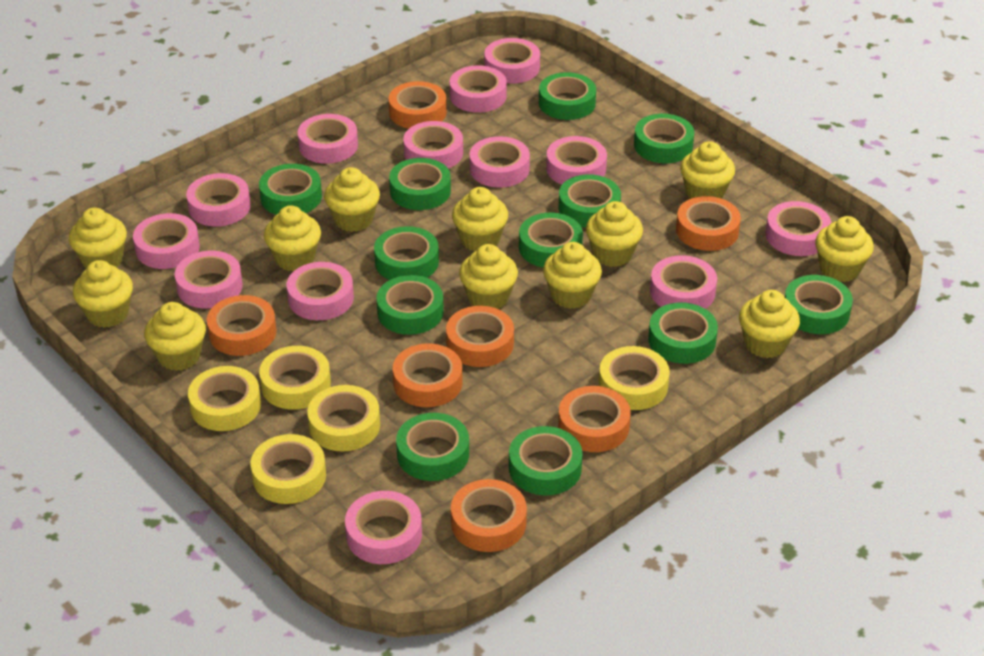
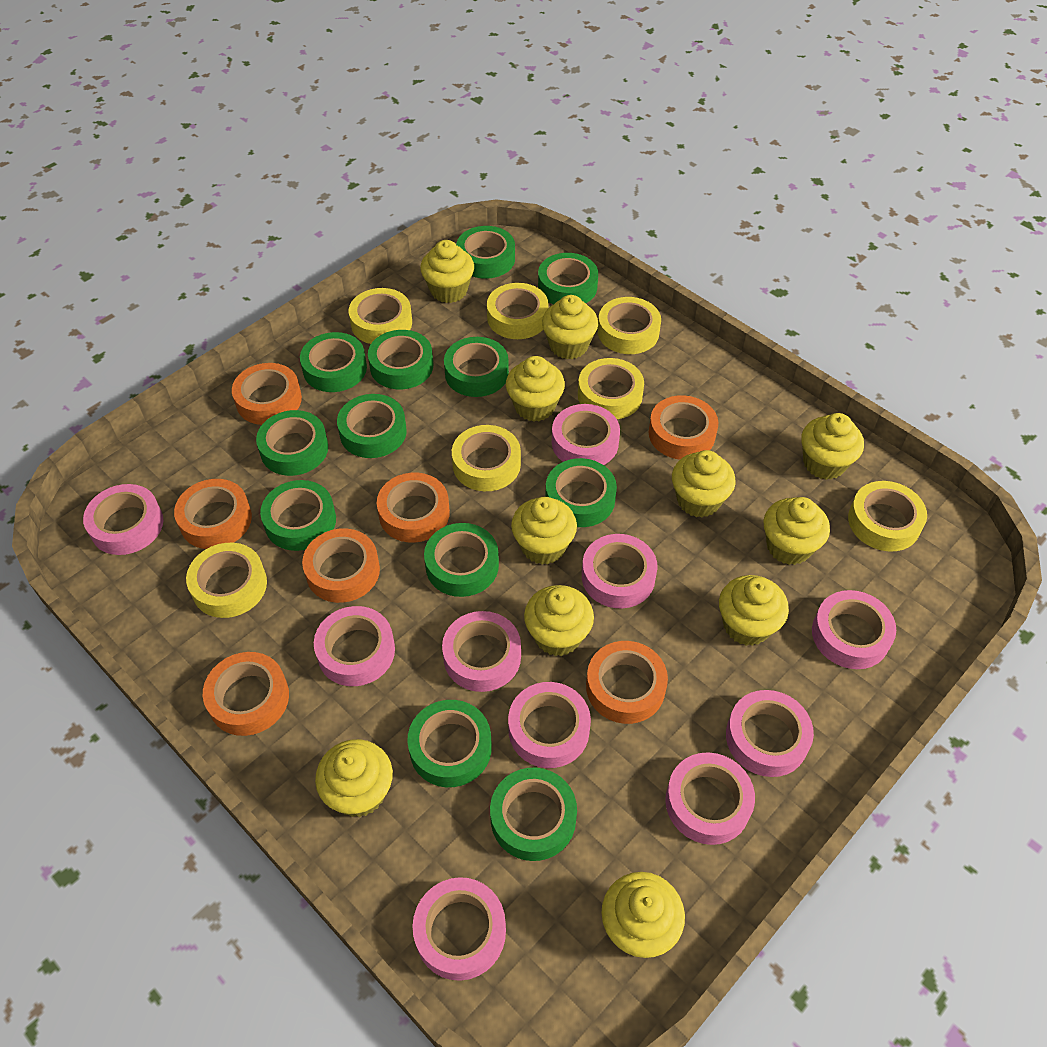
pink tape: 13 -> 10
yellow cupcake: 12 -> 11
yellow tape: 5 -> 7

